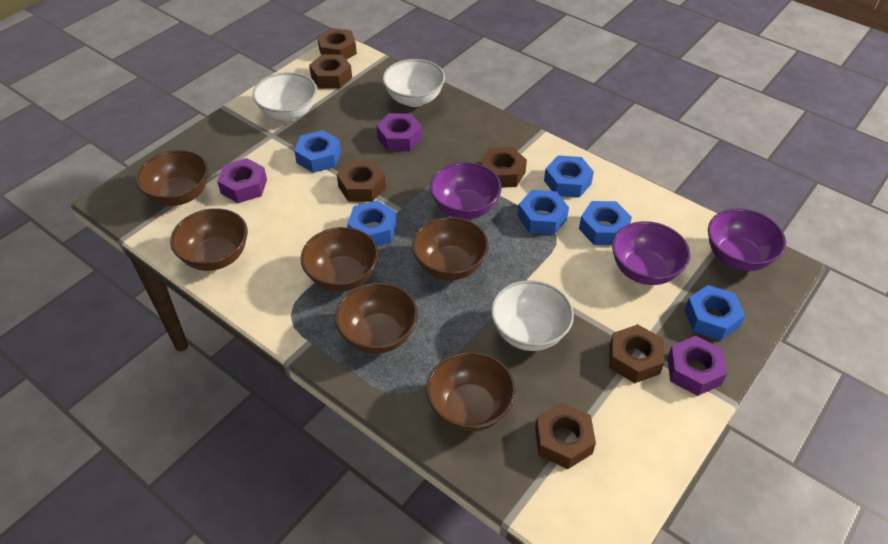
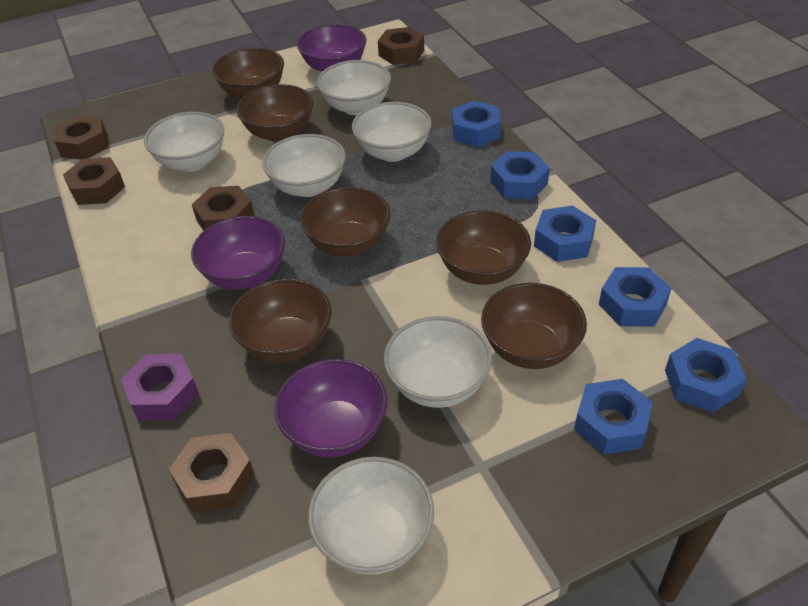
brown nut: 6 -> 5
purple nut: 3 -> 1
white bowl: 3 -> 6

